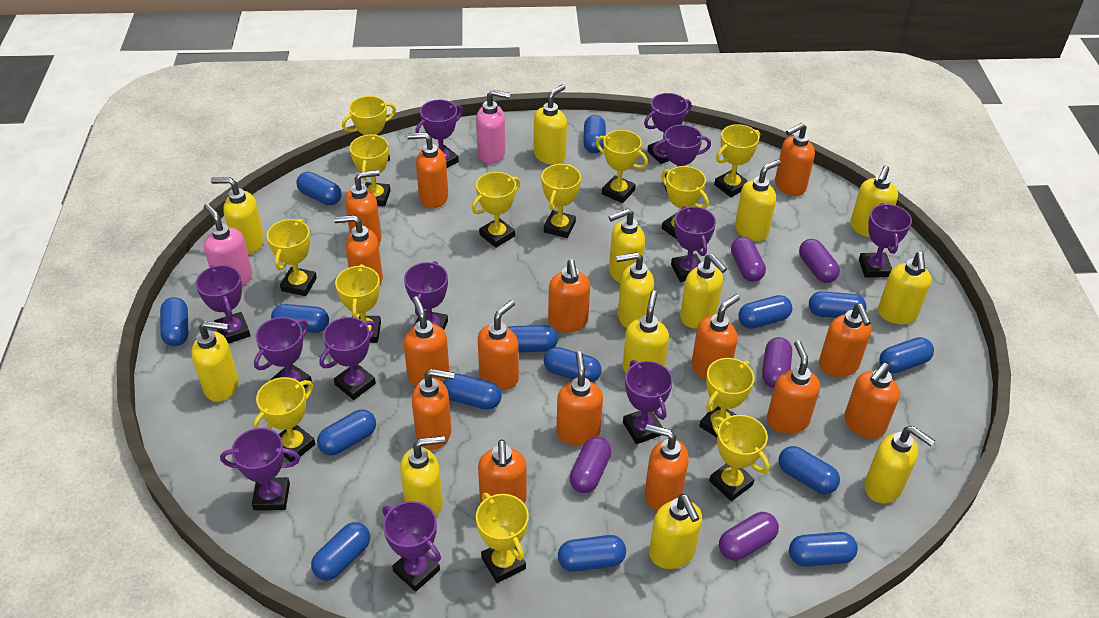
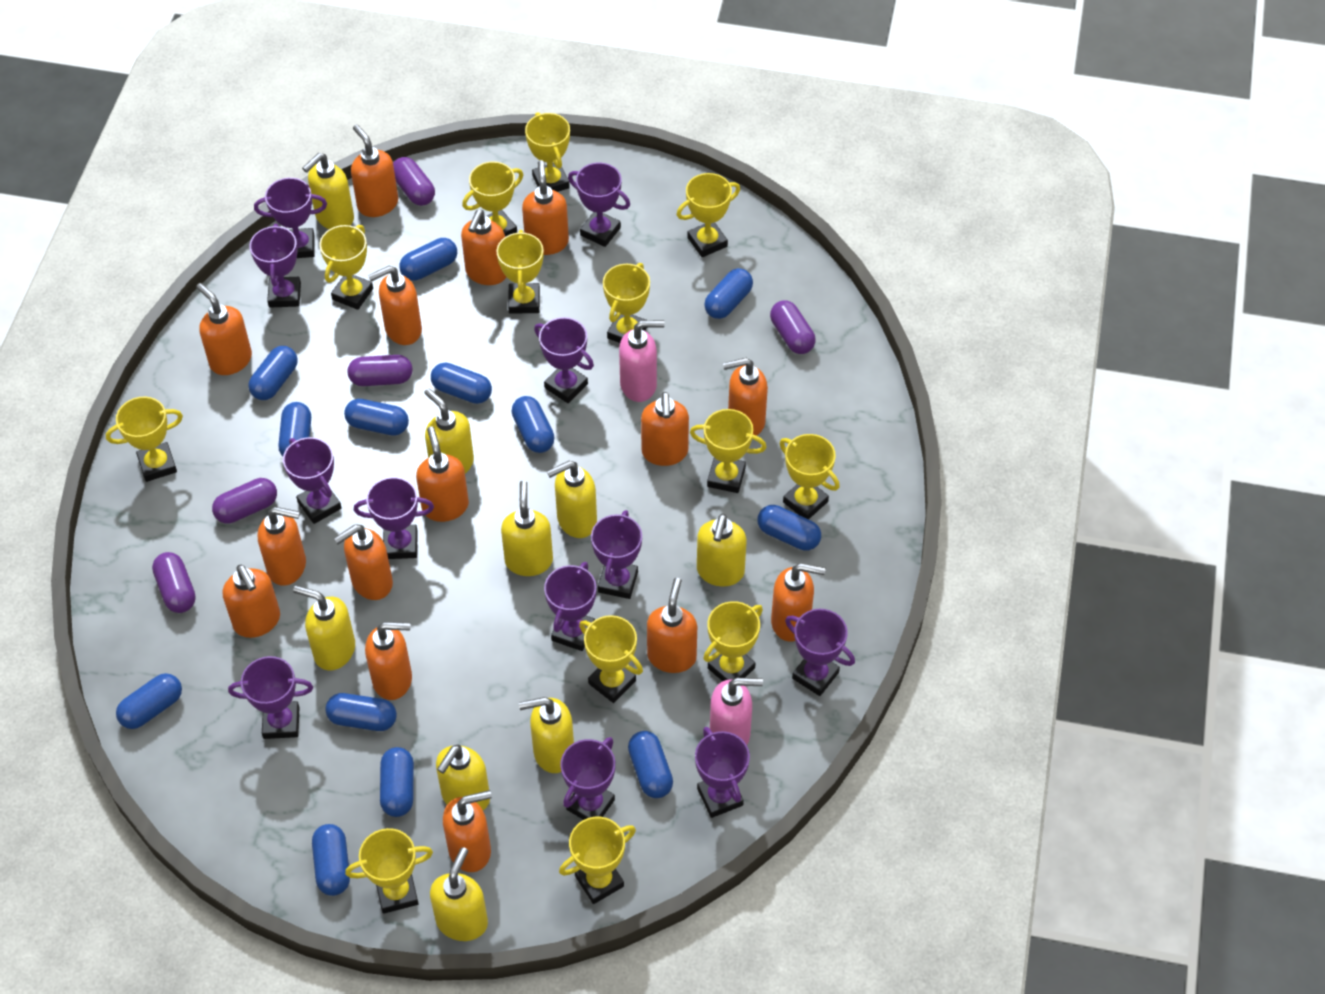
blue capsule: 15 -> 13
yellow soap dispenser: 13 -> 9

